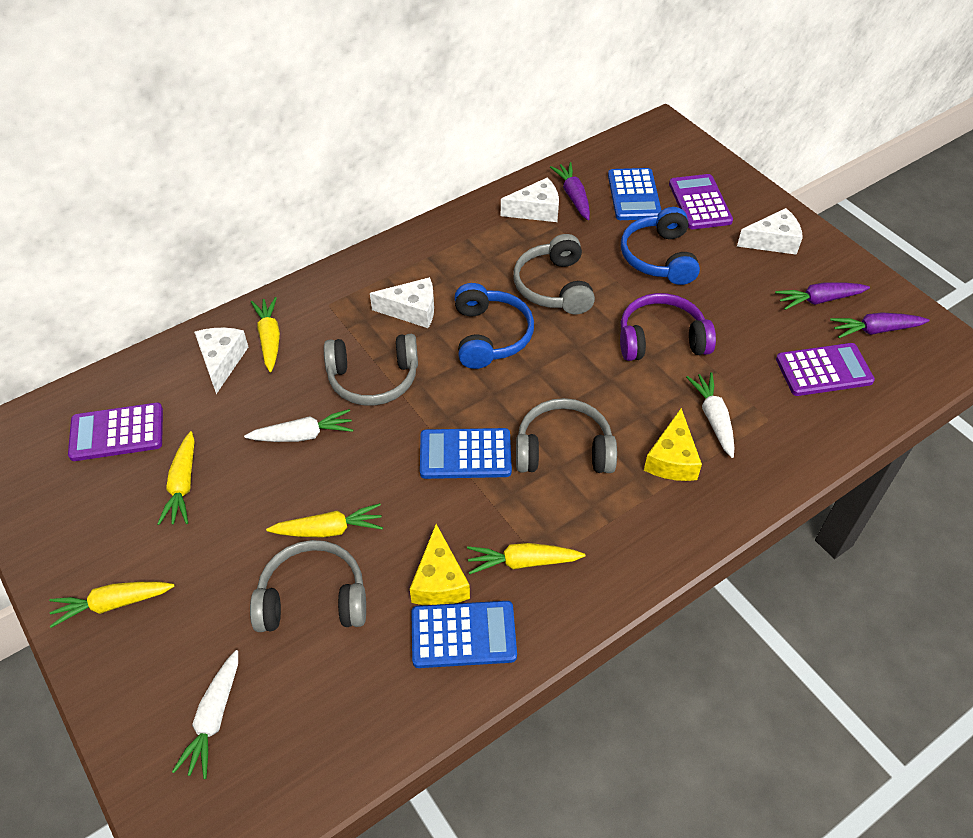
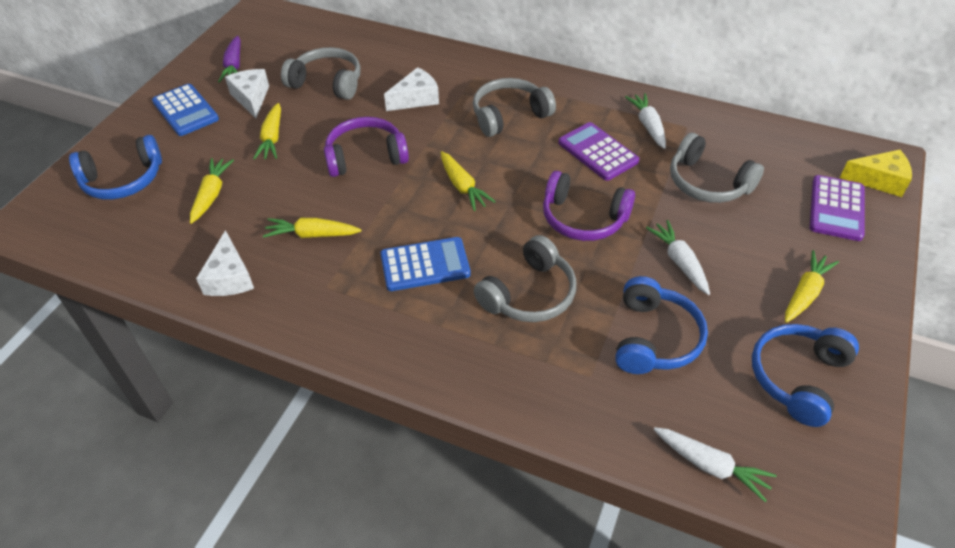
blue calculator: 3 -> 2
blue headphones: 2 -> 3
purple calculator: 3 -> 2
purple carrot: 3 -> 1
purple headphones: 1 -> 2
white cheese: 4 -> 3
yellow cheese: 2 -> 1

